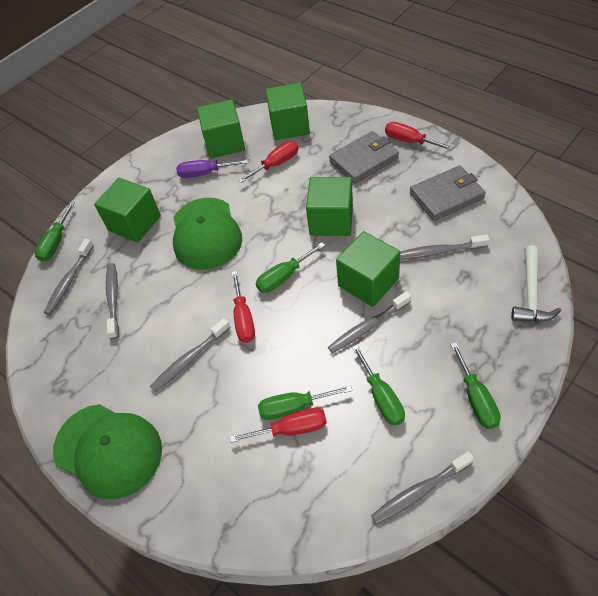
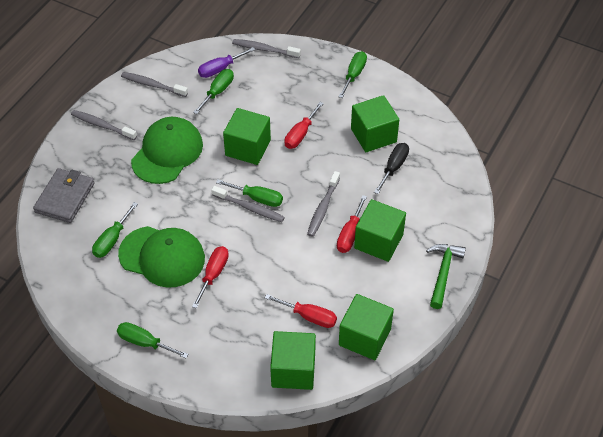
black screwdriver: 0 -> 1
green hammer: 0 -> 1
grey toothbrush: 6 -> 5
grey wallet: 2 -> 1
white hammer: 1 -> 0

